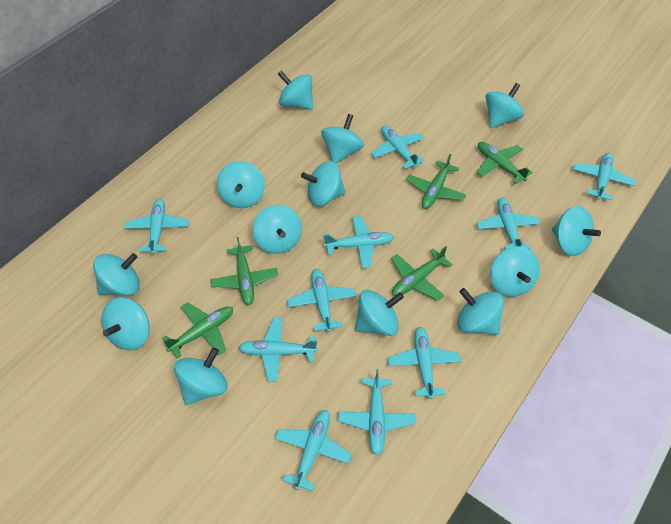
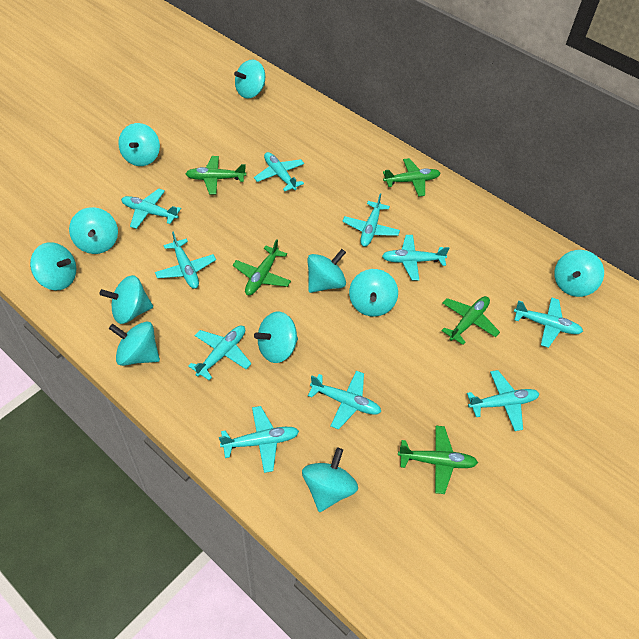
turquoise spinning top: 13 -> 11

